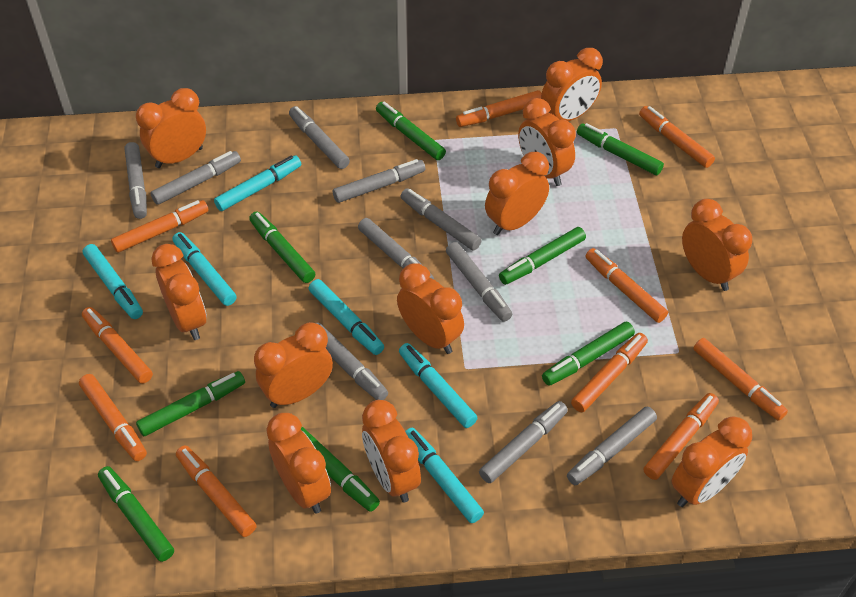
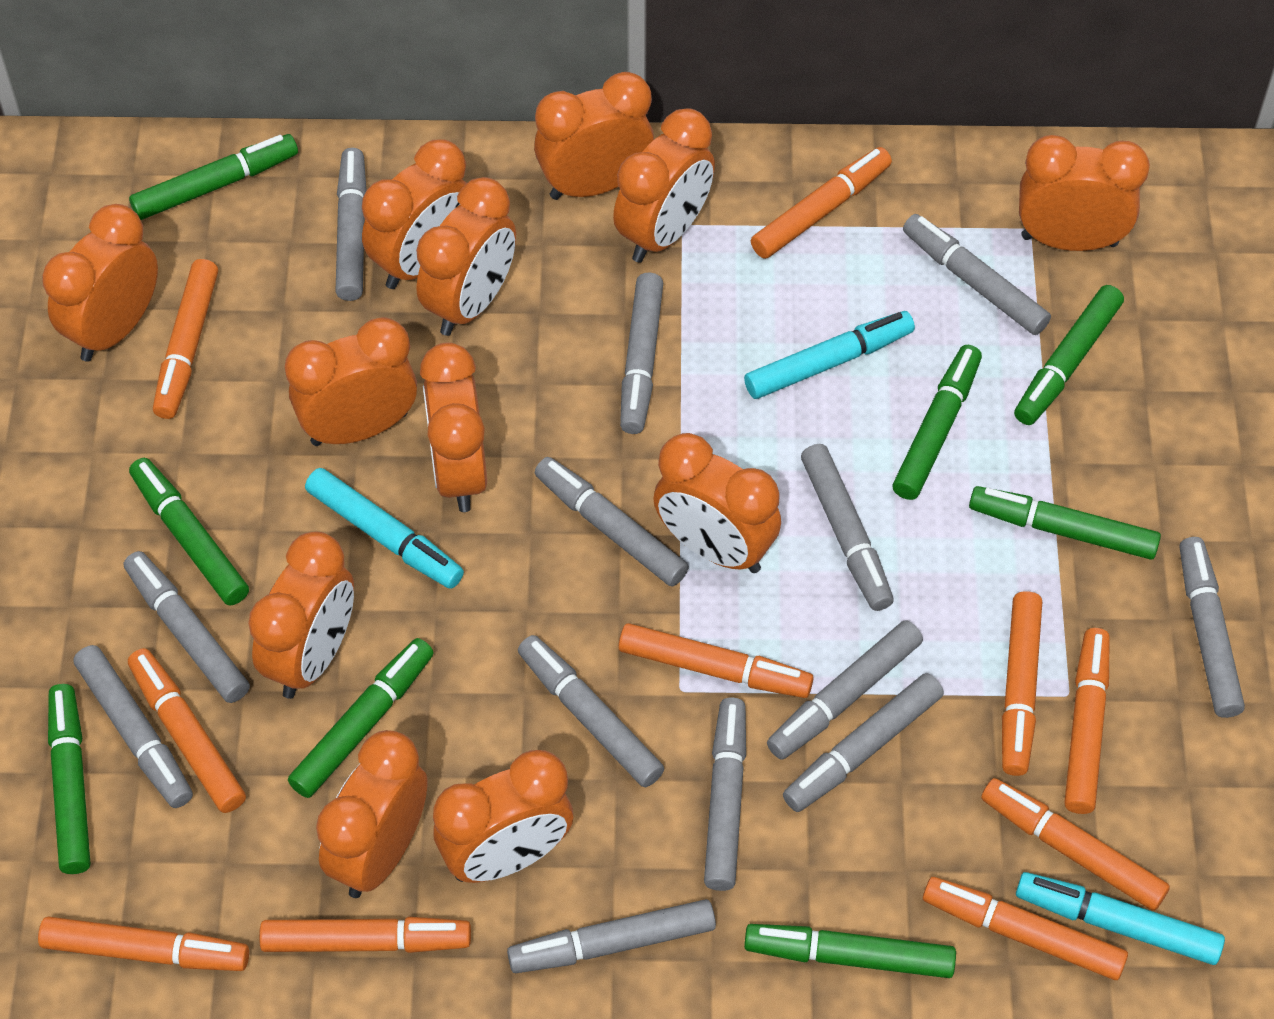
grey marker: 10 -> 13
orange clock: 11 -> 12
turquoise marker: 6 -> 3

